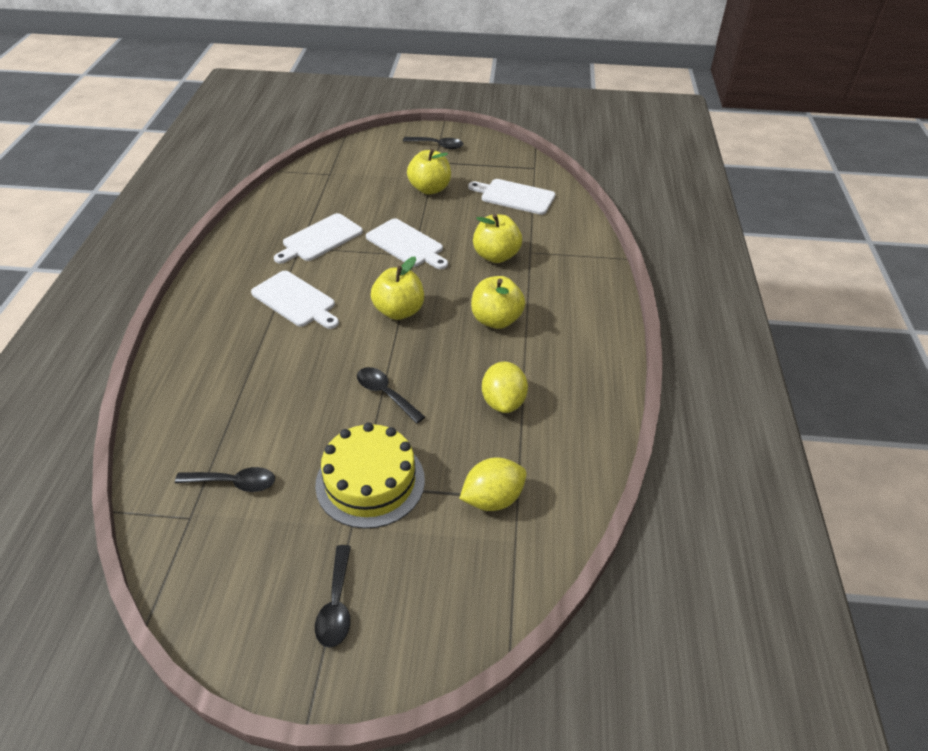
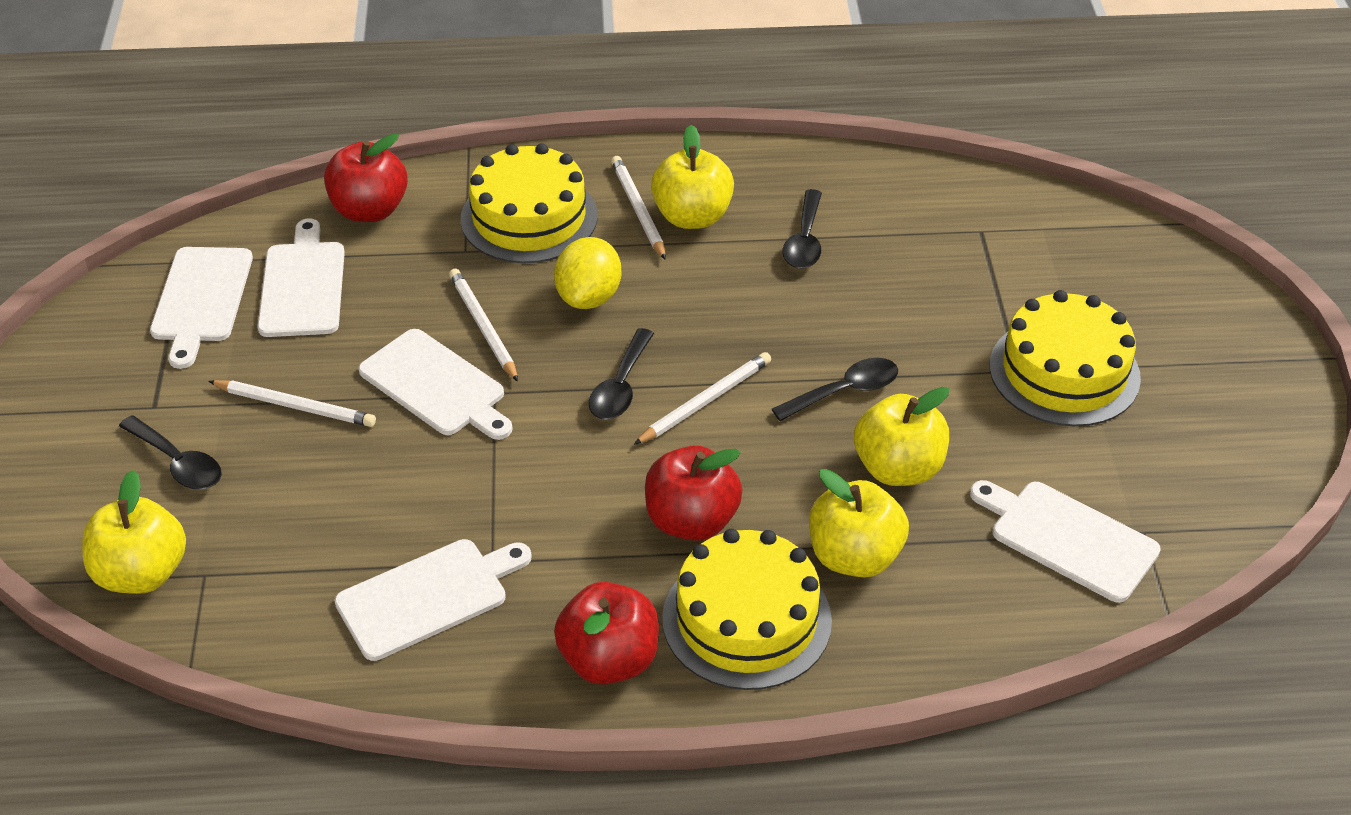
red apple: 0 -> 3
white cutting board: 4 -> 5
white pencil: 0 -> 4
yellow cake: 1 -> 3
yellow lemon: 2 -> 1

